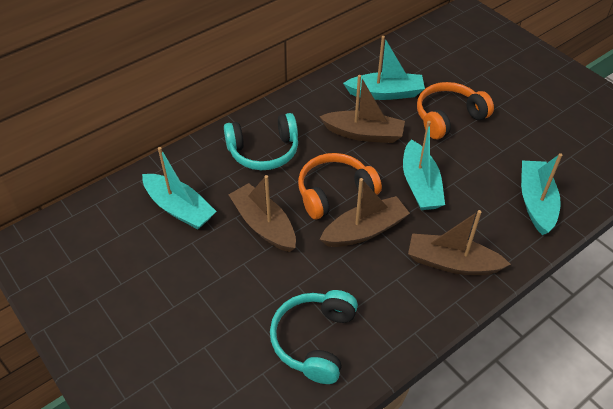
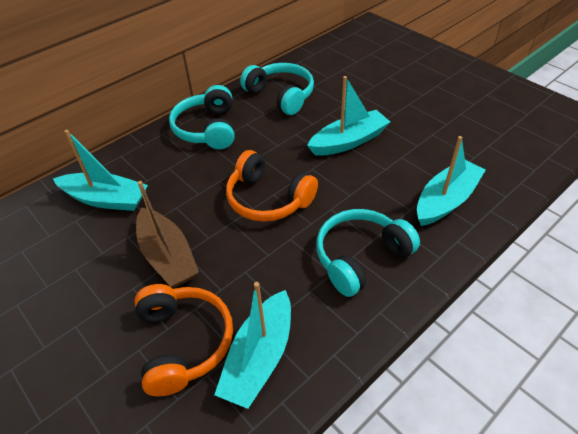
brown boat: 4 -> 1
turquoise headphones: 2 -> 3

